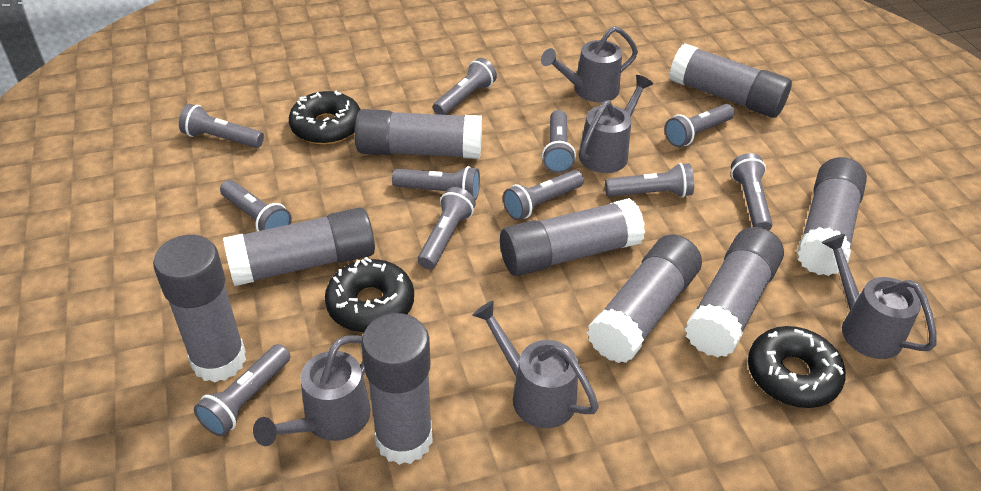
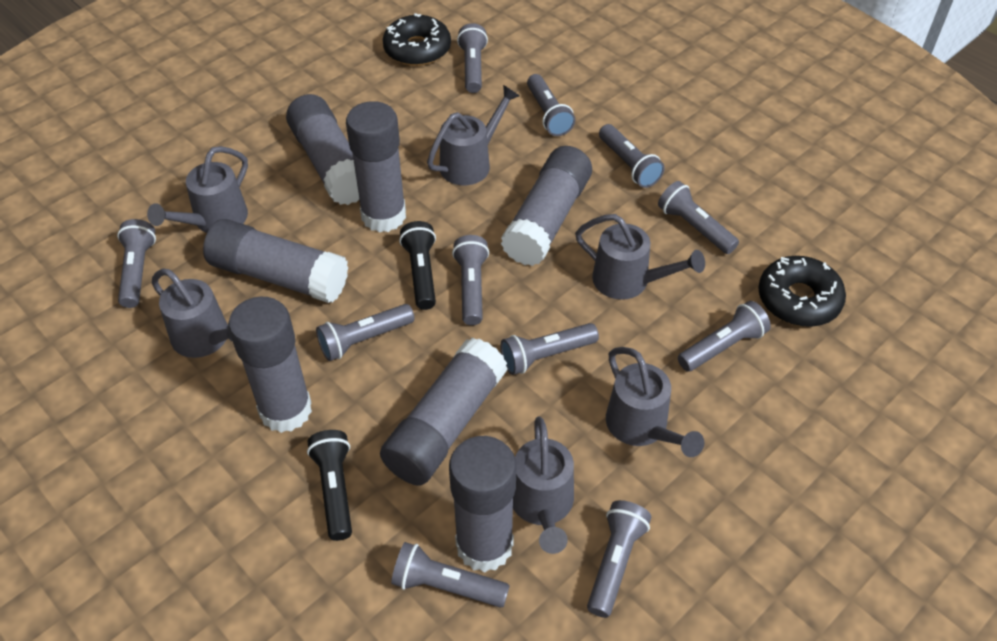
black donut: 3 -> 2
black flashlight: 0 -> 2
grey glue stick: 9 -> 7
grey watering can: 5 -> 6

